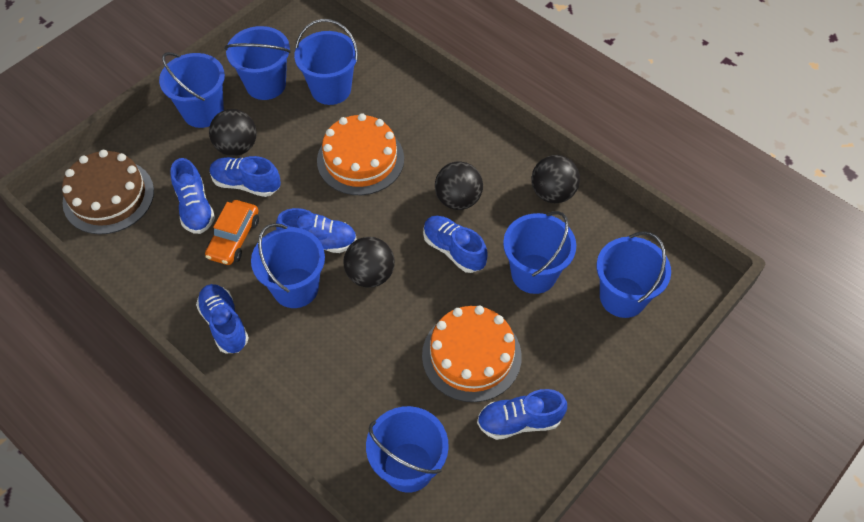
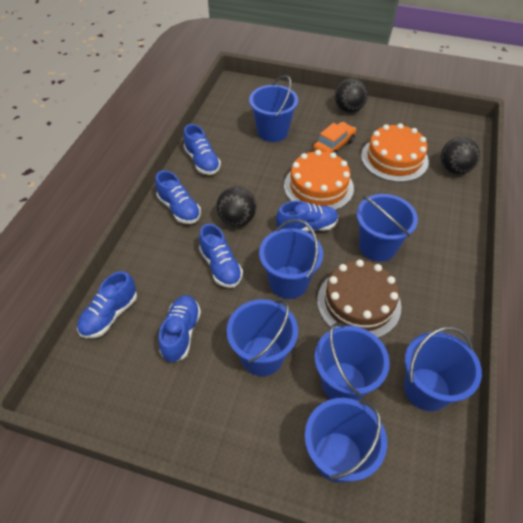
black ball: 4 -> 3

